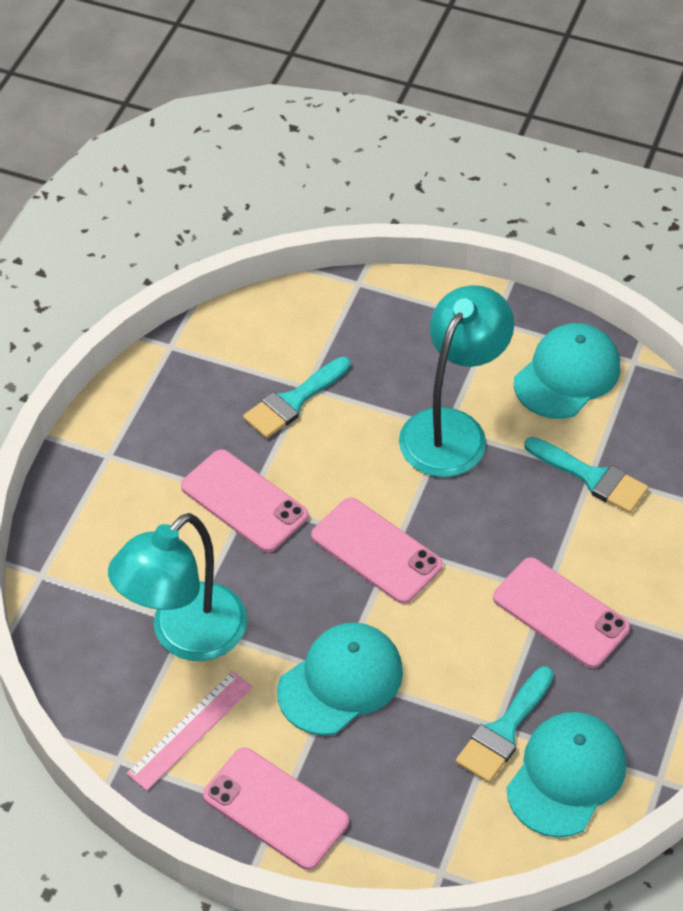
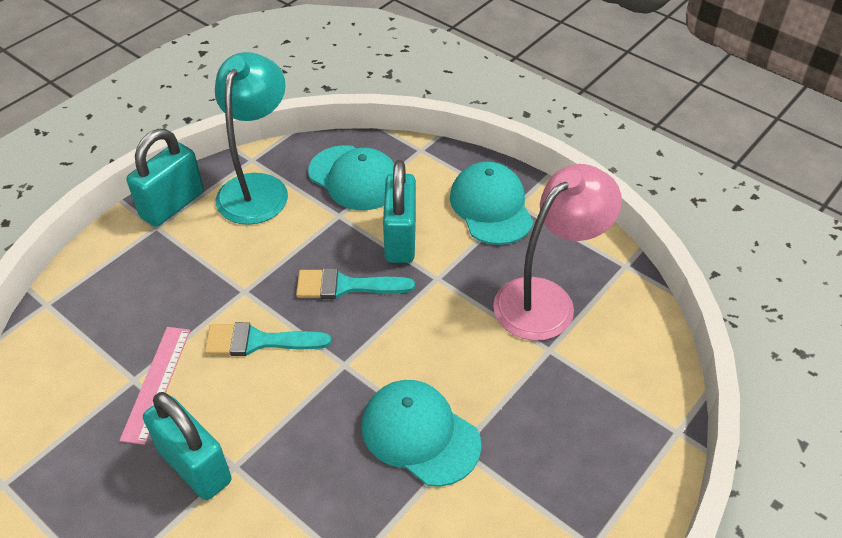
pink lamp: 0 -> 1
pink phone: 4 -> 0
turquoise brush: 3 -> 2
turquoise lamp: 2 -> 1
turquoise padlock: 0 -> 3

